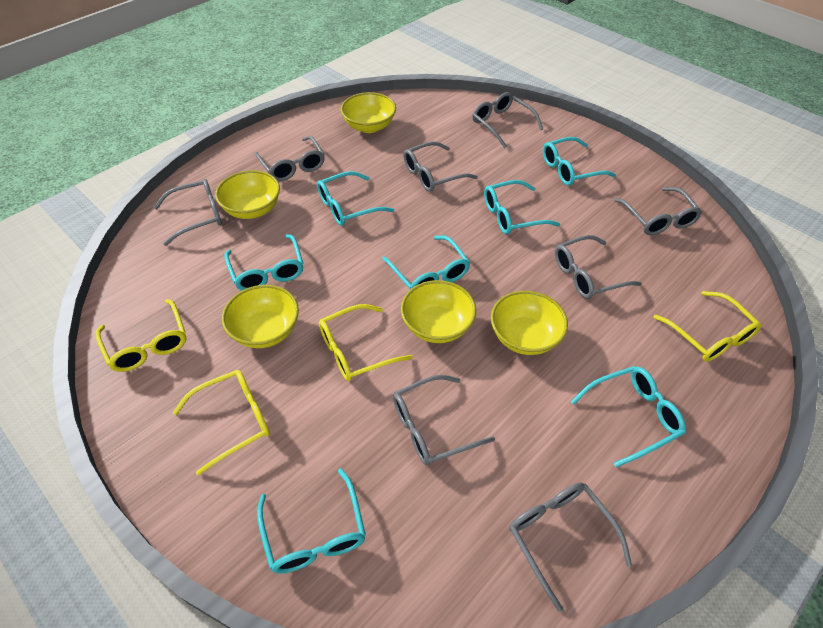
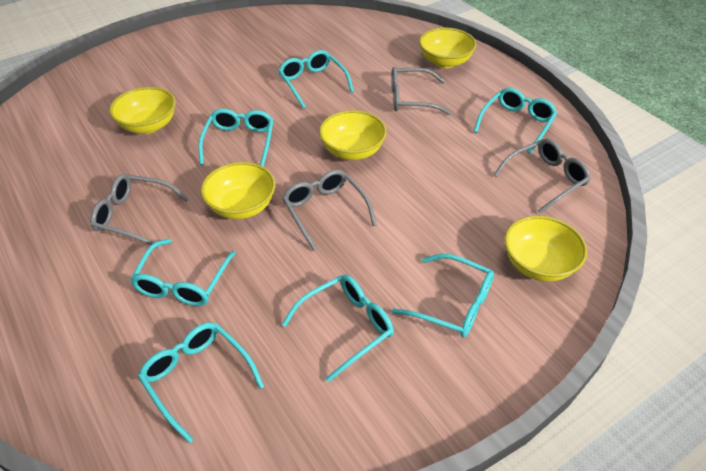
grey glasses: 8 -> 4
yellow glasses: 4 -> 0

